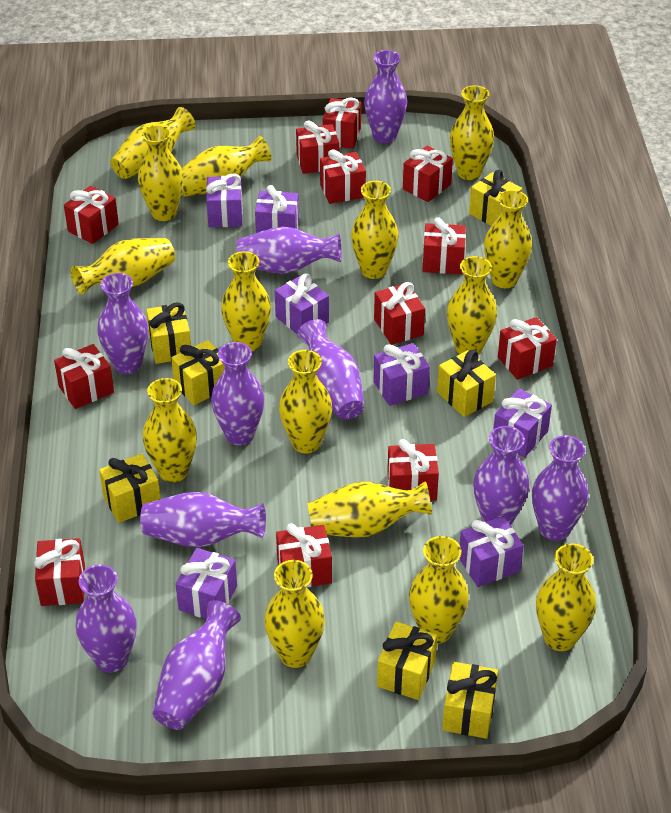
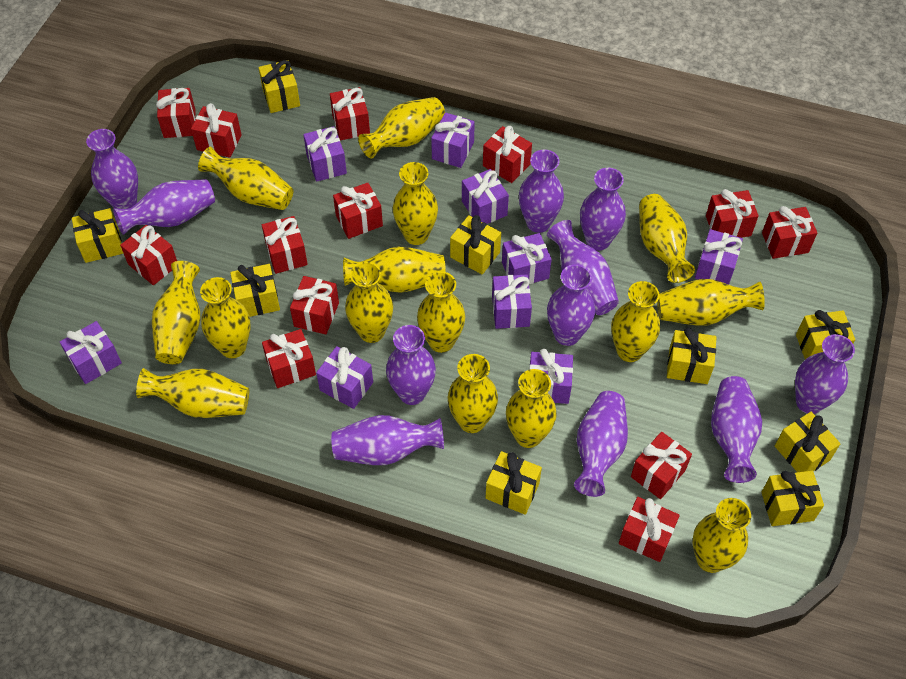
purple gift: 7 -> 9
purple vase: 10 -> 11
red gift: 12 -> 13
yellow gift: 7 -> 9

